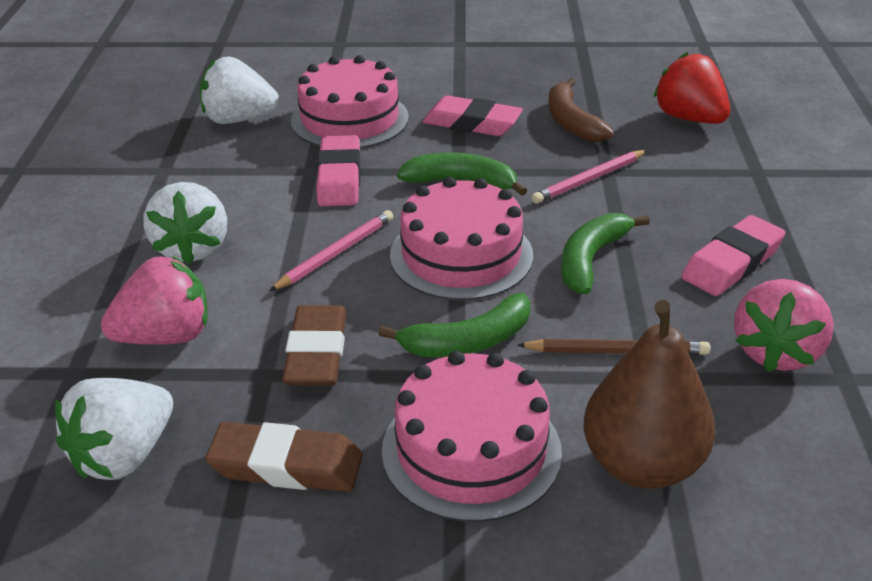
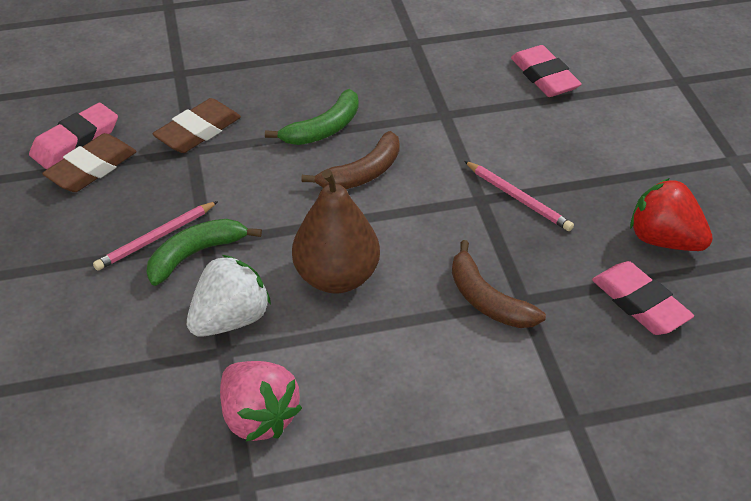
brown banana: 1 -> 2
brown pencil: 1 -> 0
green banana: 3 -> 2
pink cake: 3 -> 0
pink strawberry: 2 -> 1
white strawberry: 3 -> 1

